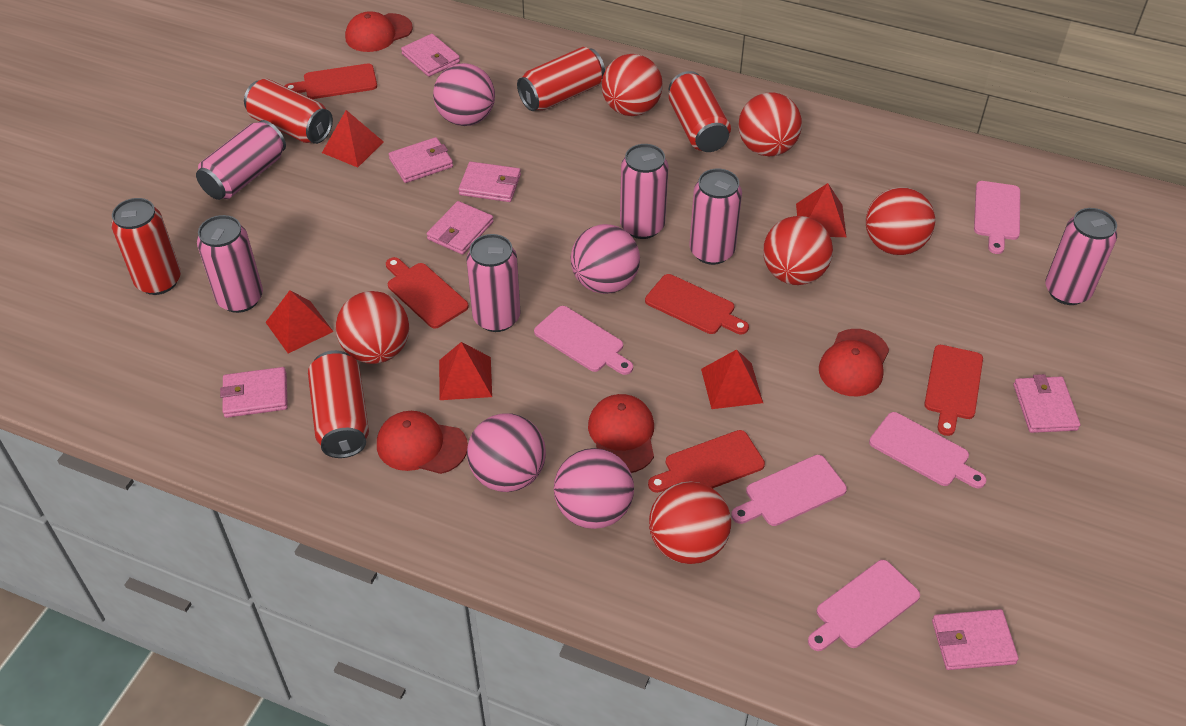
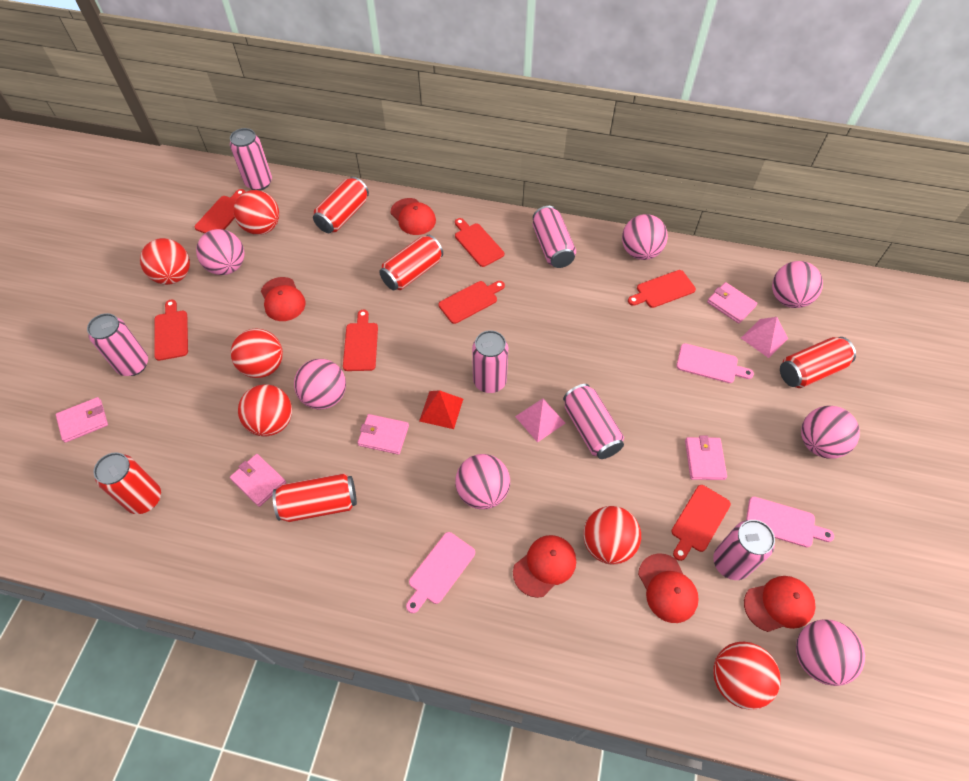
pink ball: 4 -> 7
pink cutting board: 5 -> 3
pink pyramid: 0 -> 2
pink wallet: 7 -> 5
red cap: 4 -> 5
red cutting board: 5 -> 7
red pyramid: 5 -> 1

